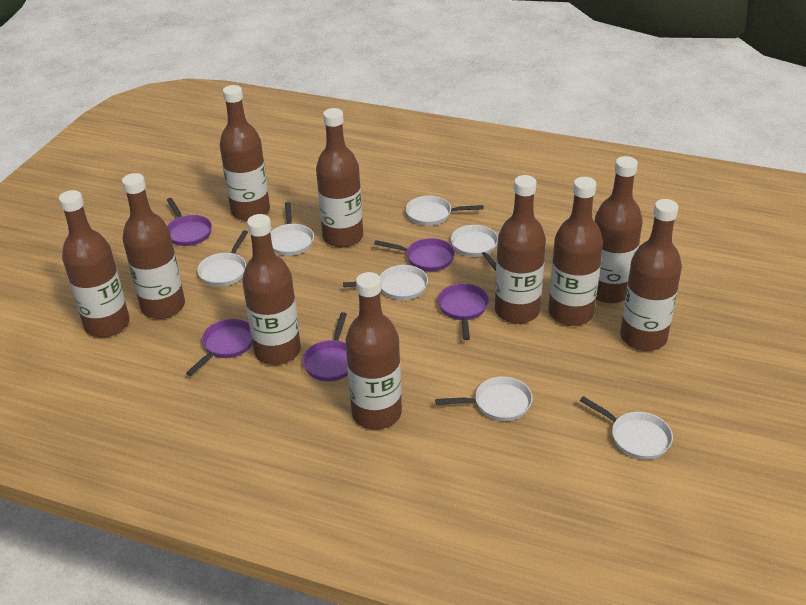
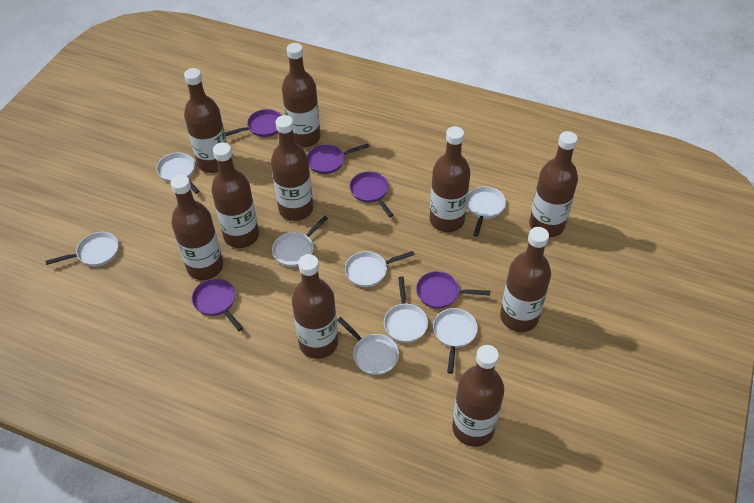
white pan: 7 -> 8

